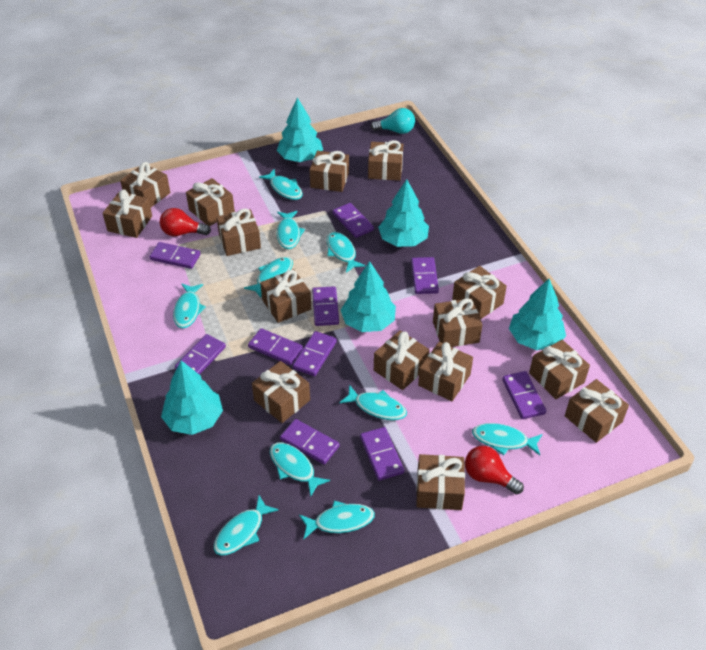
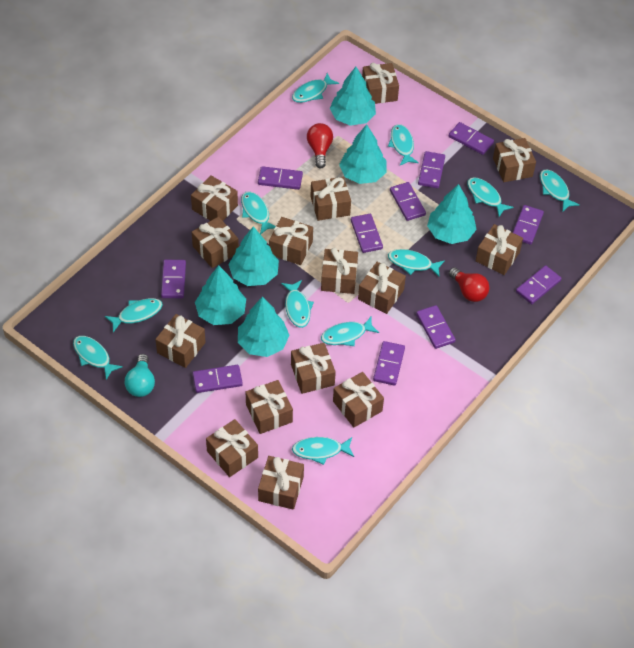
purple domino: 10 -> 11
turquoise fish: 10 -> 11
turquoise tree: 5 -> 6

